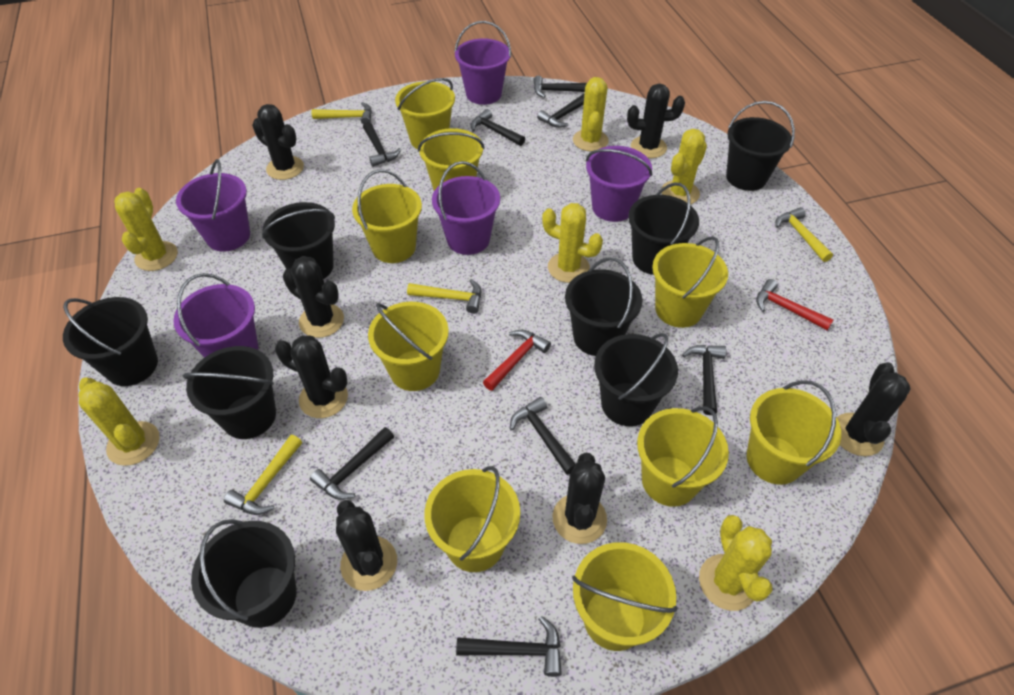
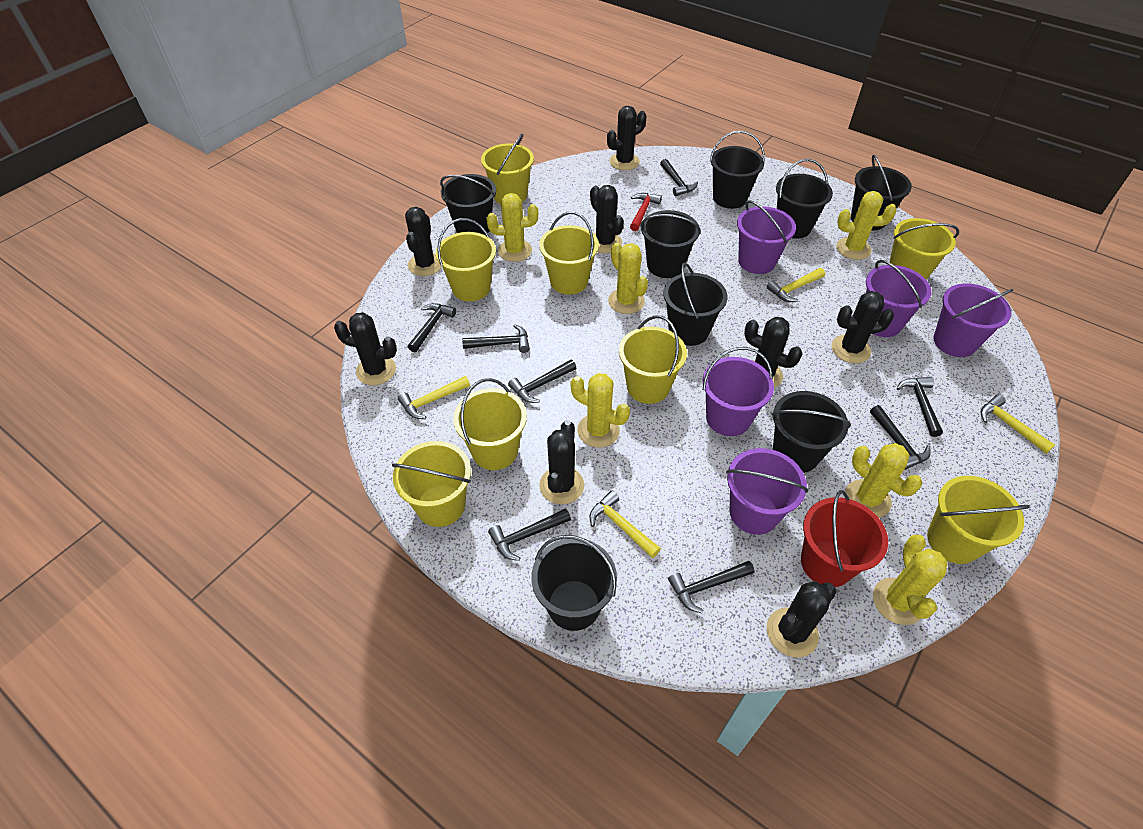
black cactus: 7 -> 8
red bucket: 0 -> 1
red hammer: 2 -> 1
yellow bucket: 9 -> 8

